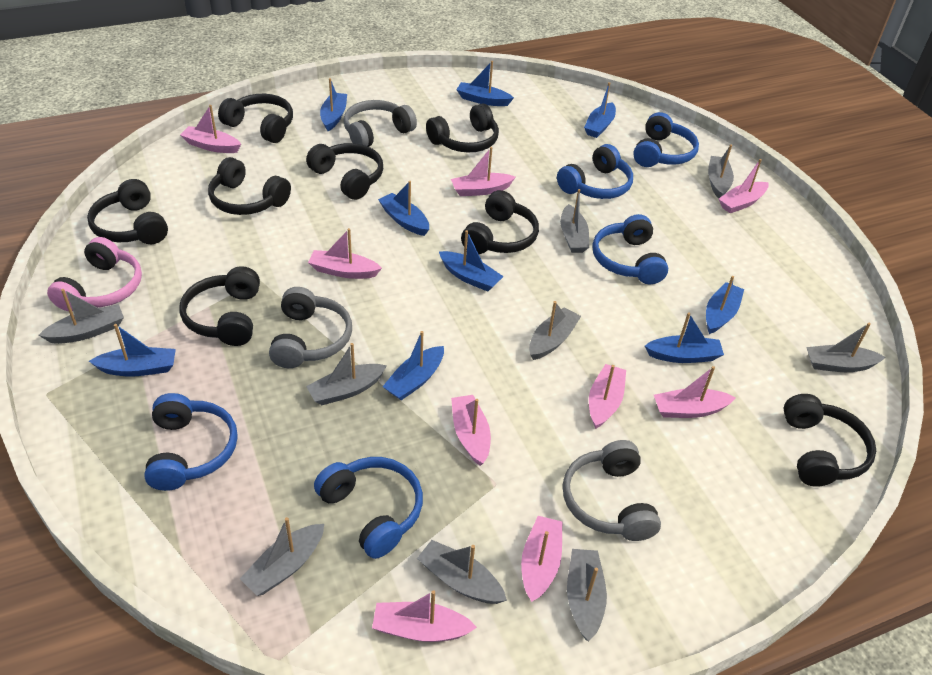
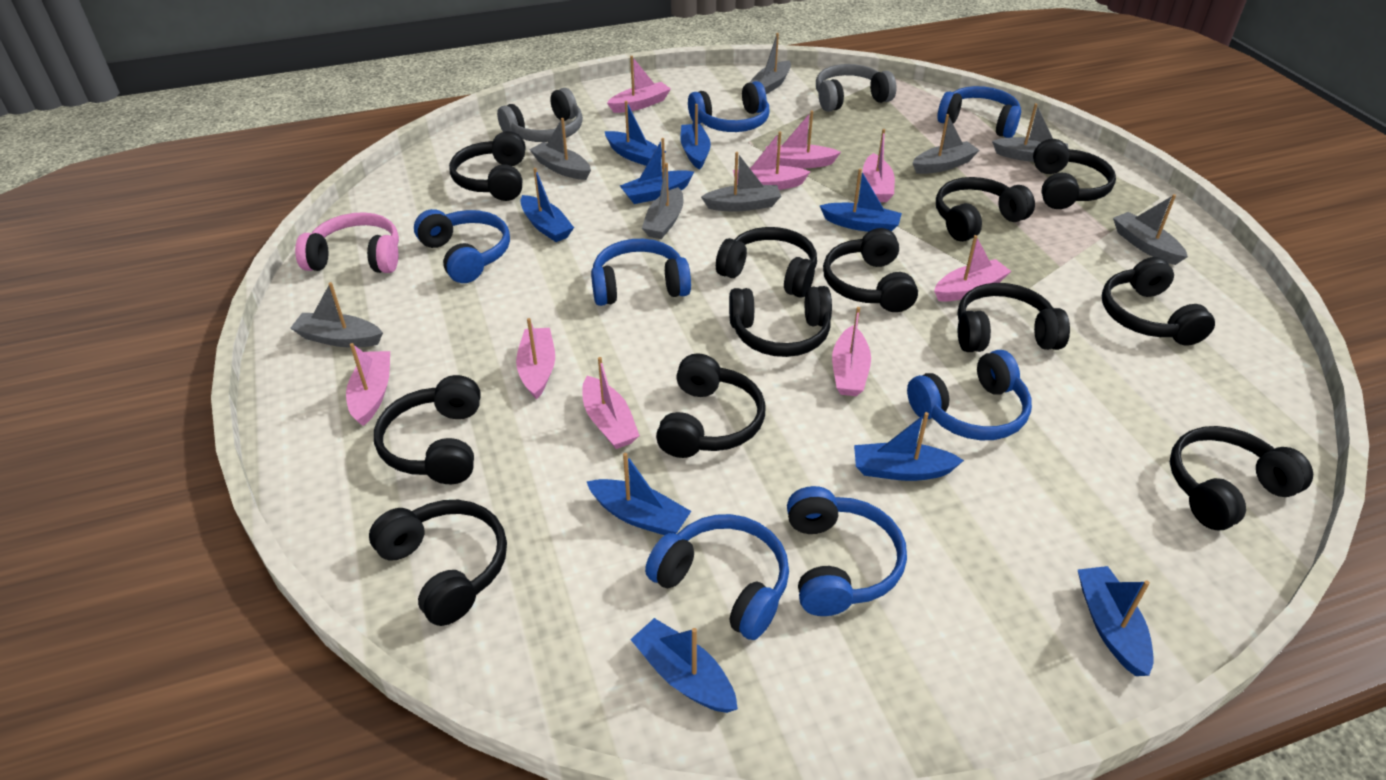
black headphones: 8 -> 12
blue headphones: 5 -> 7
grey boat: 9 -> 8
grey headphones: 3 -> 2

